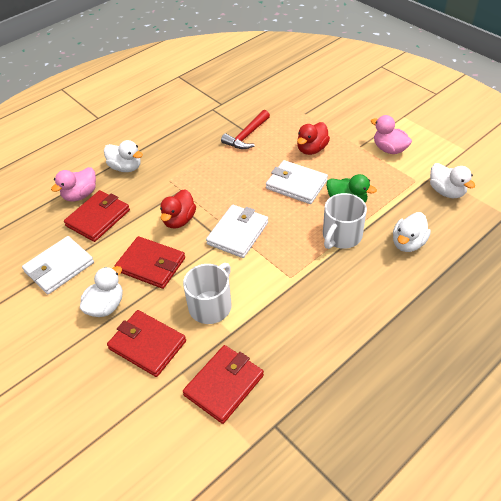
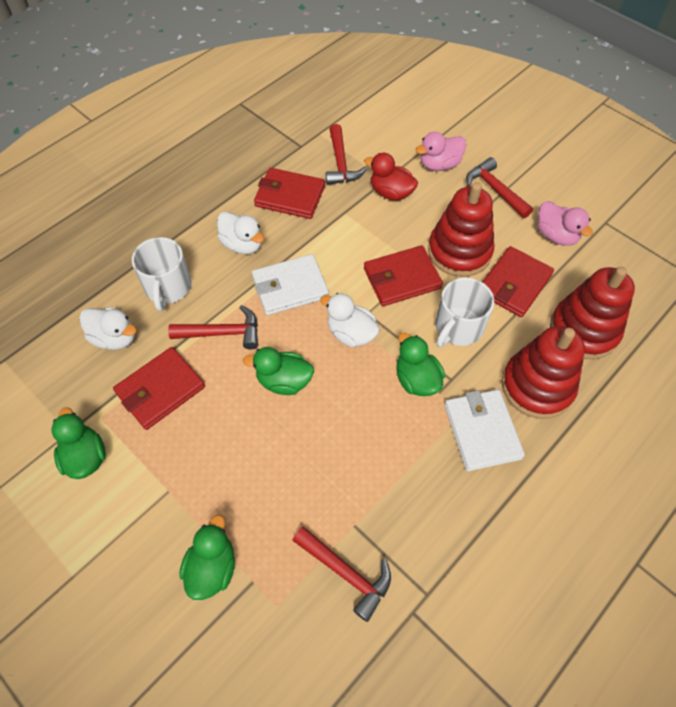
green duck: 1 -> 4
red duck: 2 -> 1
red hammer: 1 -> 4
red stacking toy: 0 -> 3
white duck: 4 -> 3
white wallet: 3 -> 2

